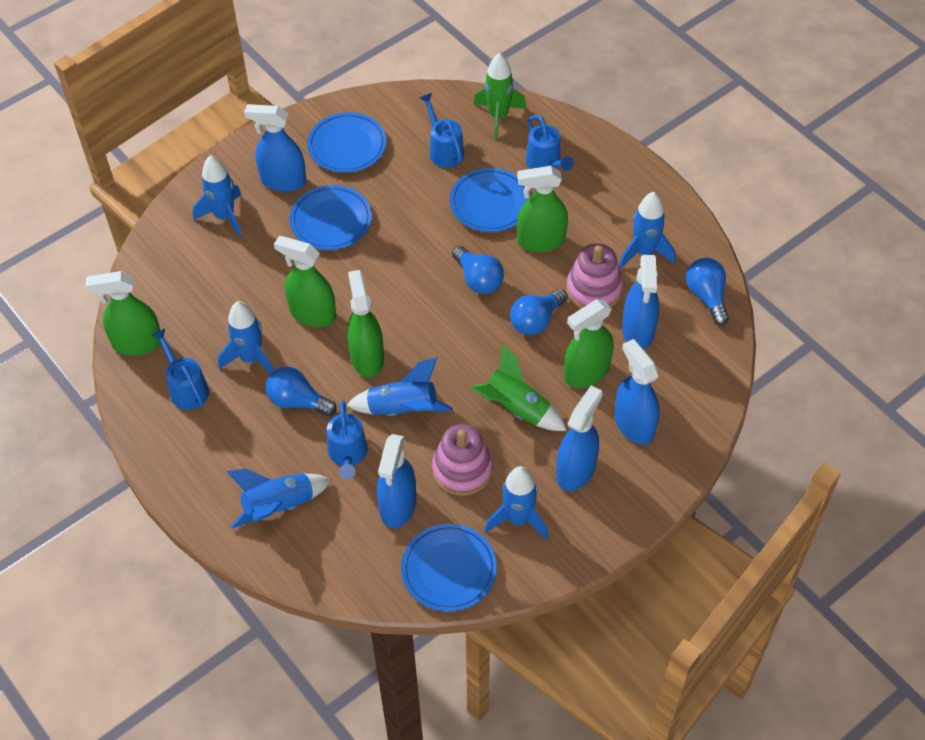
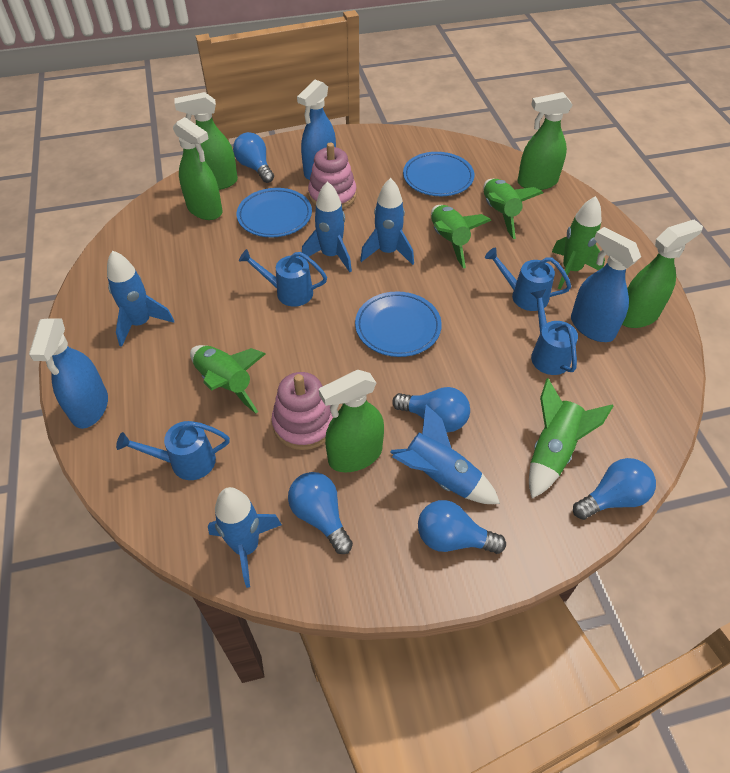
blue light bulb: 4 -> 5
blue plate: 4 -> 3
blue rocket: 6 -> 5
blue spray bottle: 5 -> 3
green rocket: 2 -> 5

